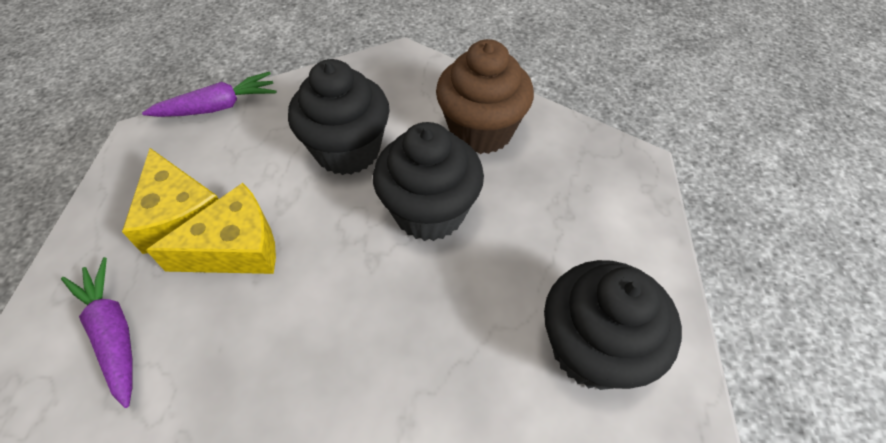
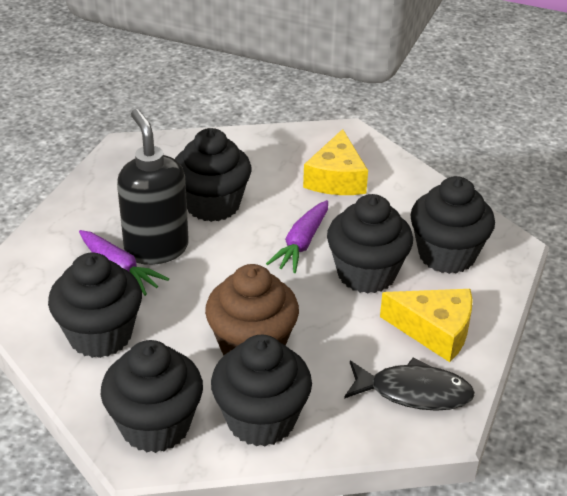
black cupcake: 3 -> 6
black fish: 0 -> 1
black soap dispenser: 0 -> 1

